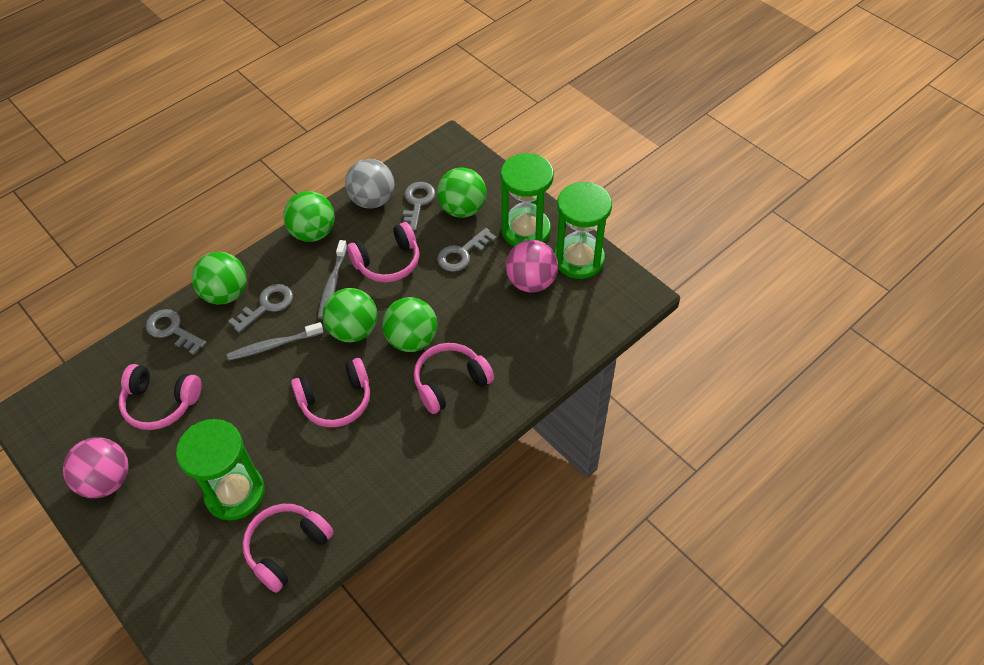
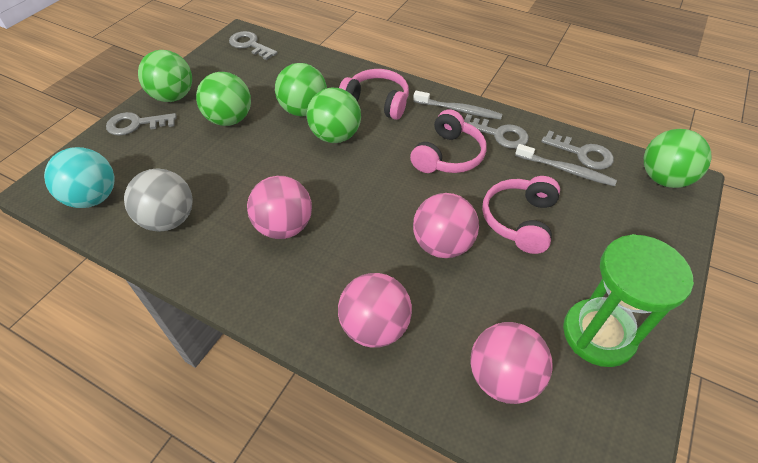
green hourglass: 3 -> 1
pink ball: 2 -> 4
pink headphones: 5 -> 3
turquoise ball: 0 -> 1

